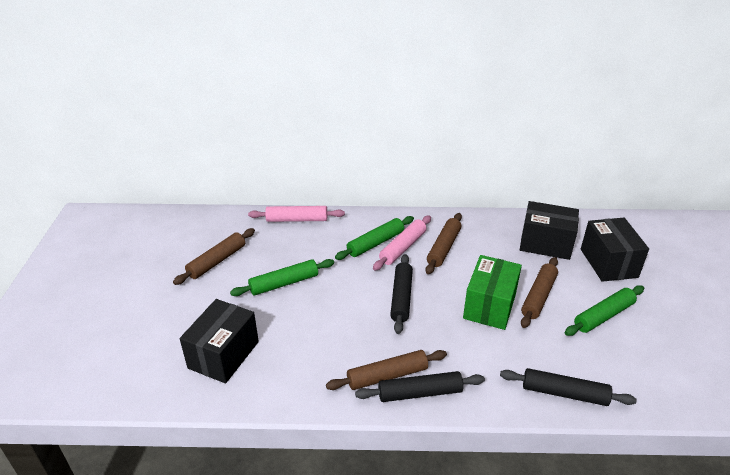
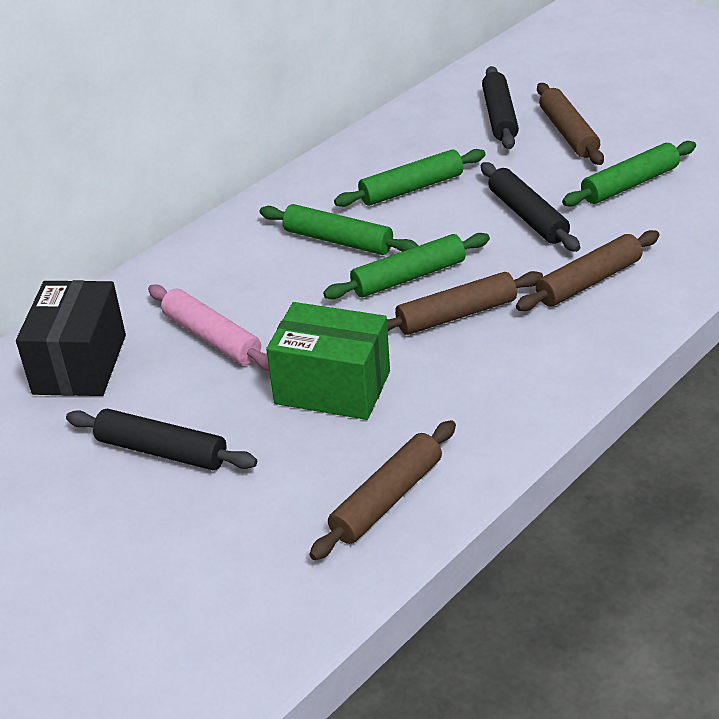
black box: 3 -> 1
green rolling pin: 3 -> 4
pink rolling pin: 2 -> 1

